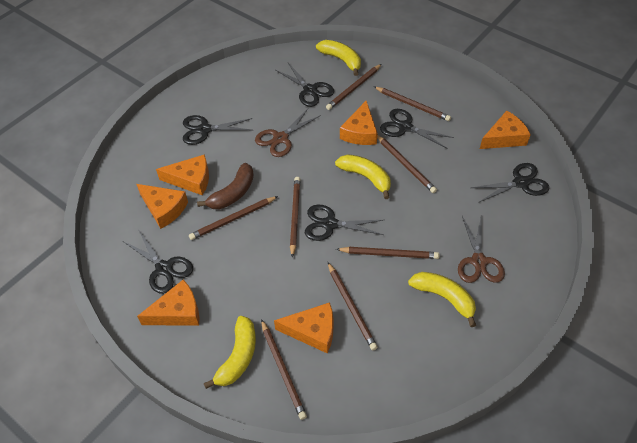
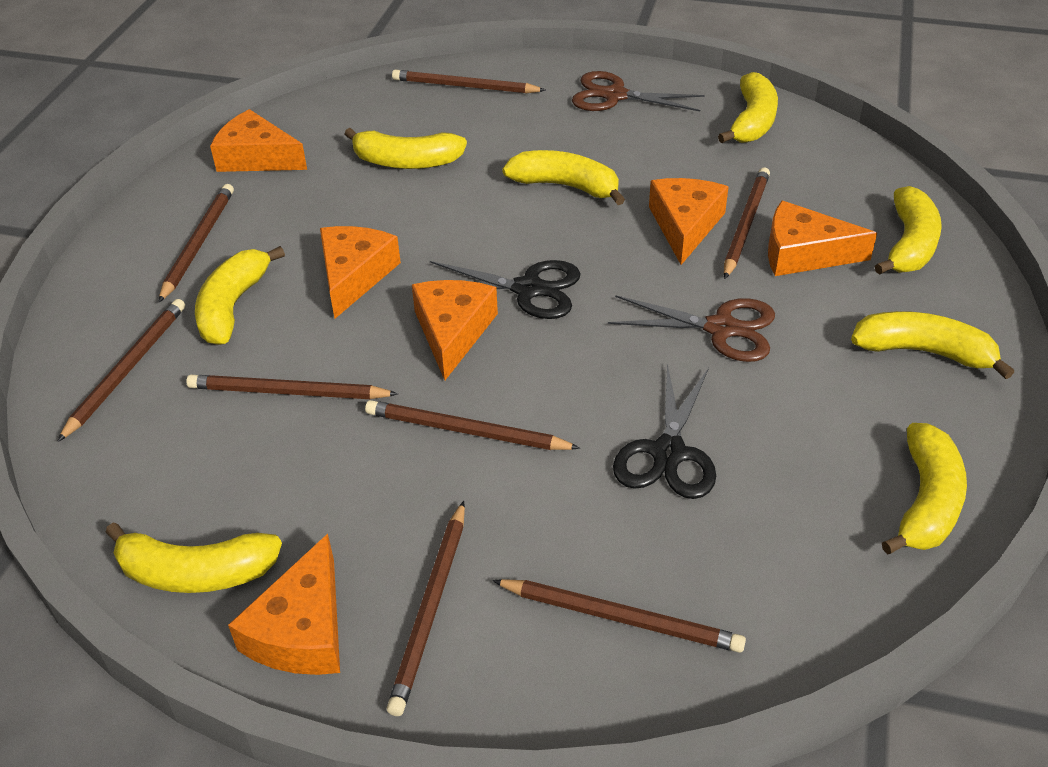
black scissors: 6 -> 2
brown banana: 1 -> 0
yellow banana: 4 -> 8

